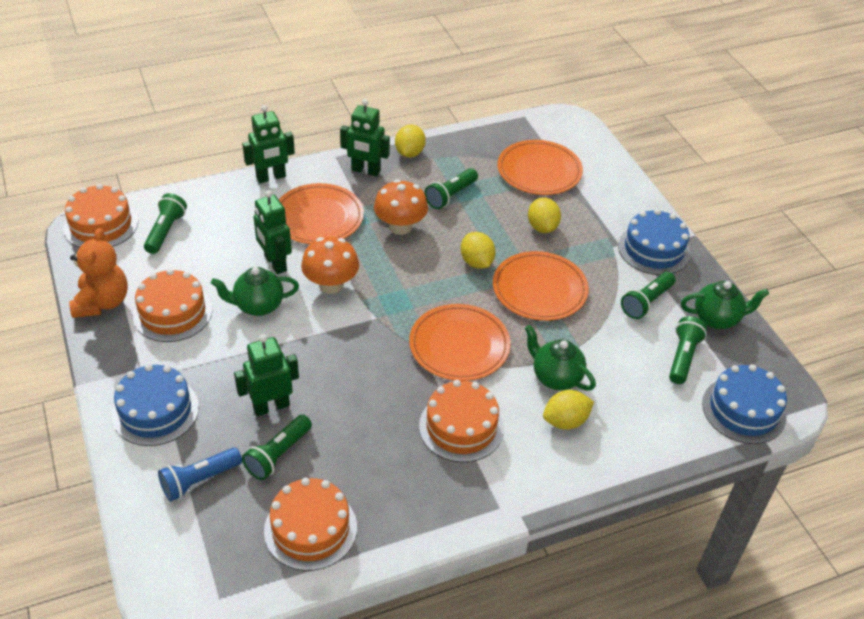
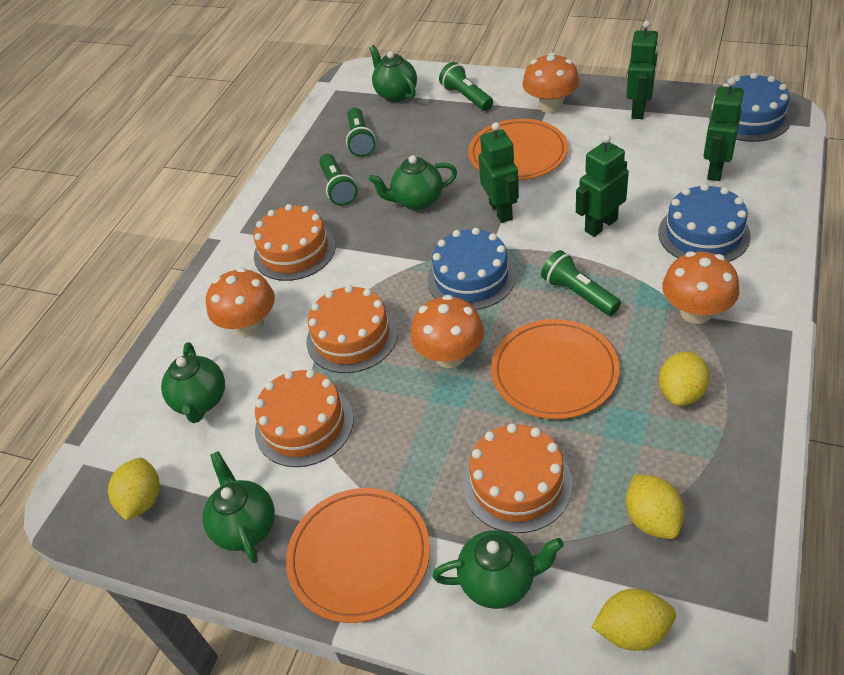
blue flashlight: 1 -> 0
green flashlight: 5 -> 4
green teapot: 3 -> 5
orange mushroom: 2 -> 4
orange plate: 4 -> 3
orange teddy bear: 1 -> 0

